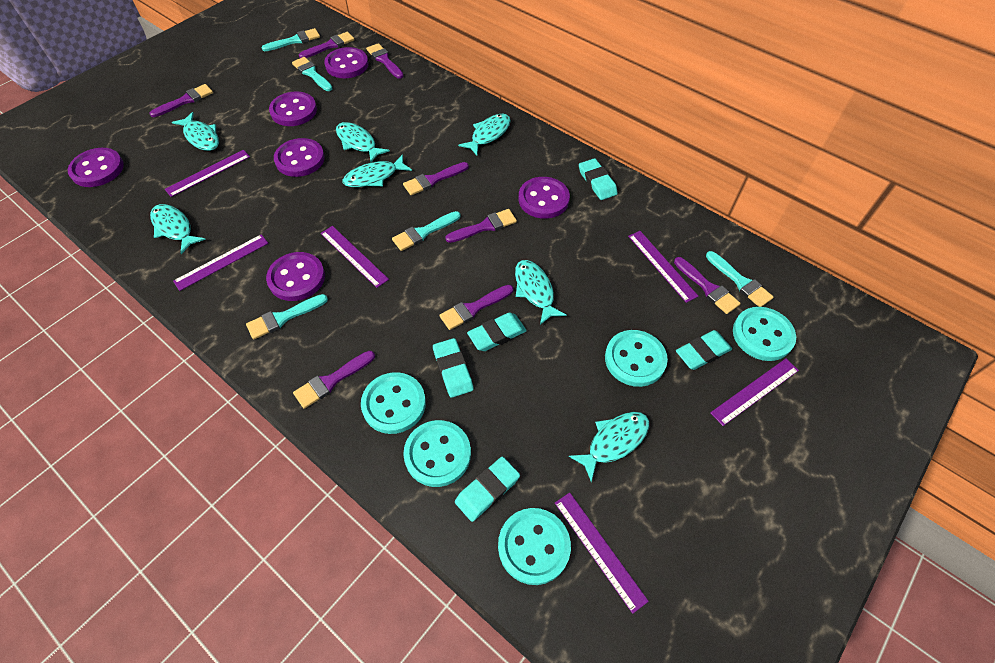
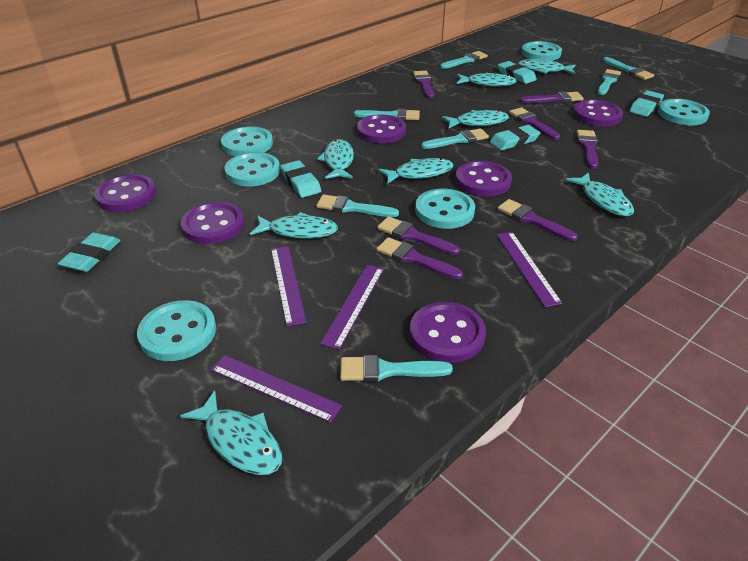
purple brush: 8 -> 7
purple ruler: 6 -> 4
turquoise brush: 5 -> 7
turquoise button: 5 -> 6
turquoise fish: 7 -> 8

